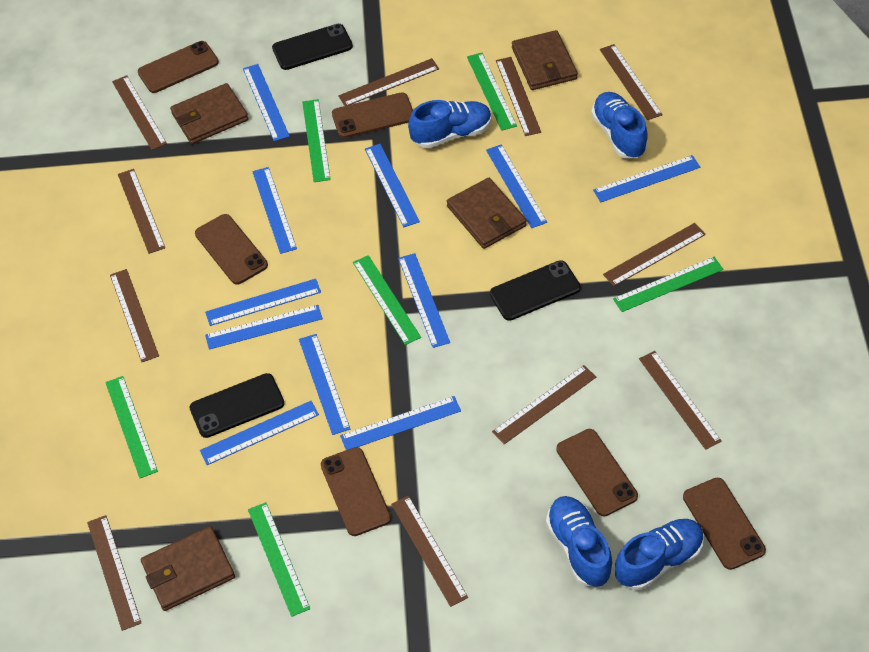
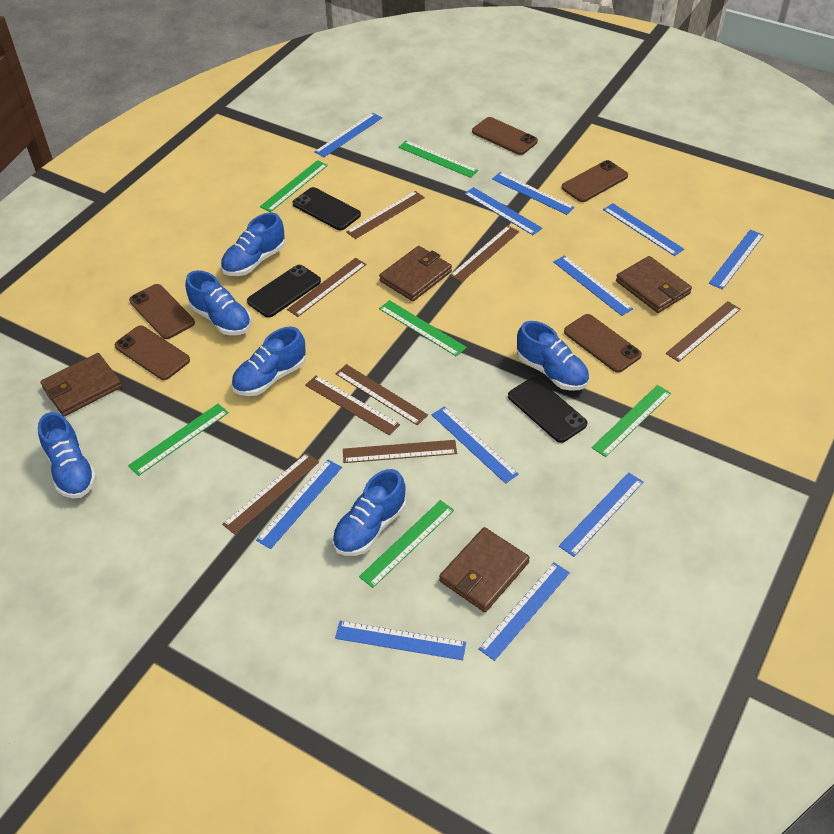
blue shoe: 4 -> 6
brown phone: 6 -> 5
brown ruler: 11 -> 8

